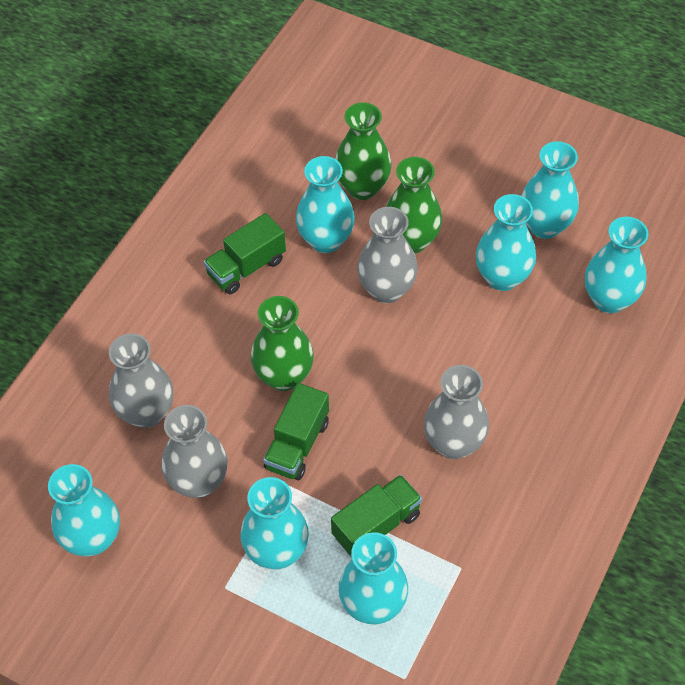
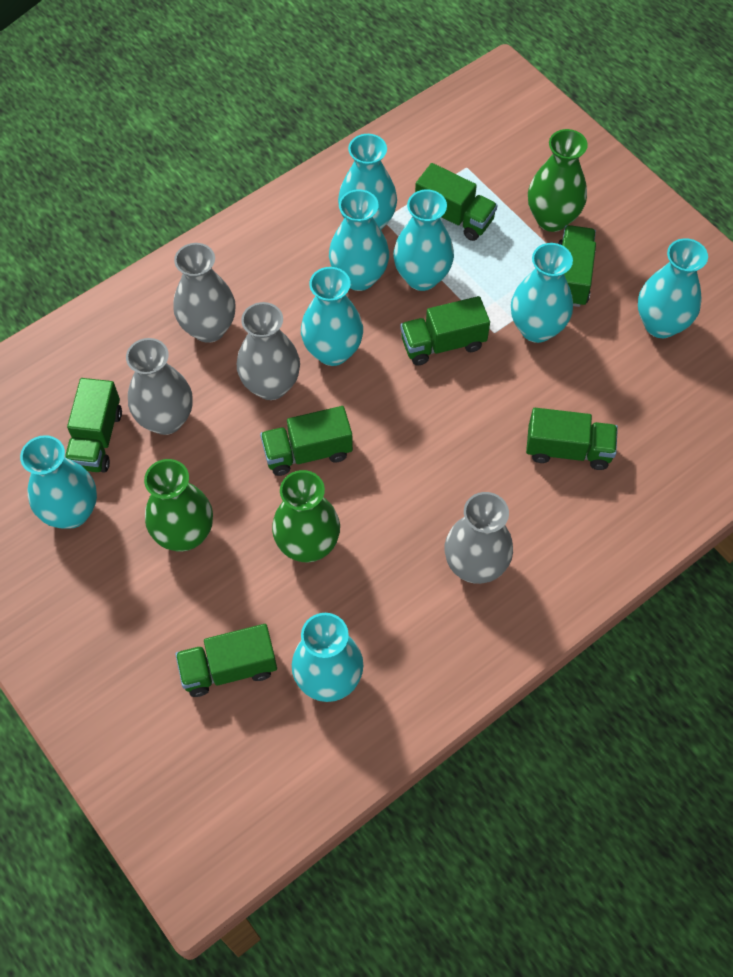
green truck: 3 -> 7
turquoise vase: 7 -> 8

